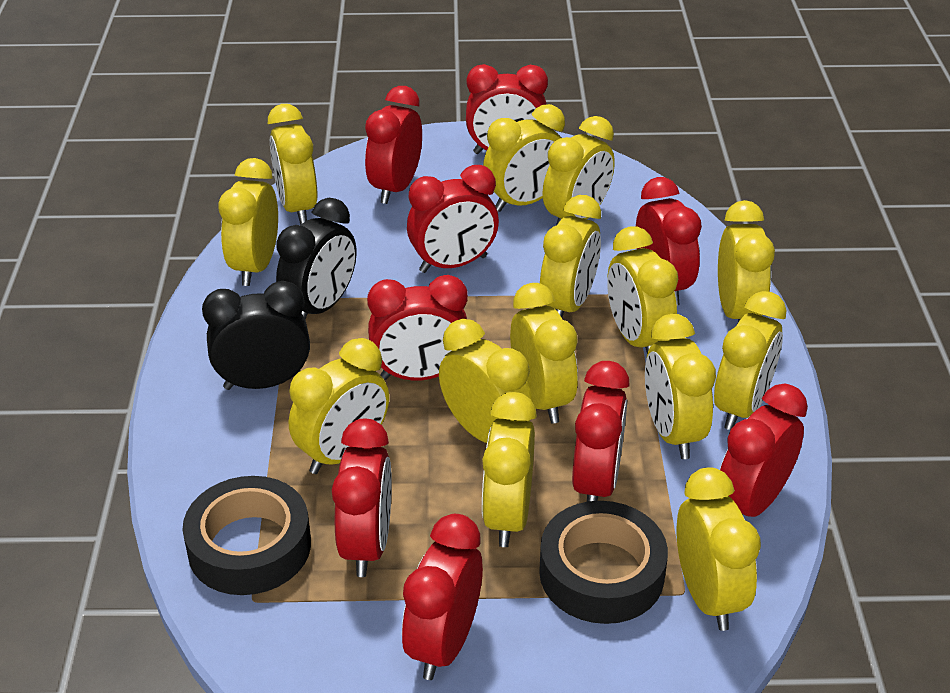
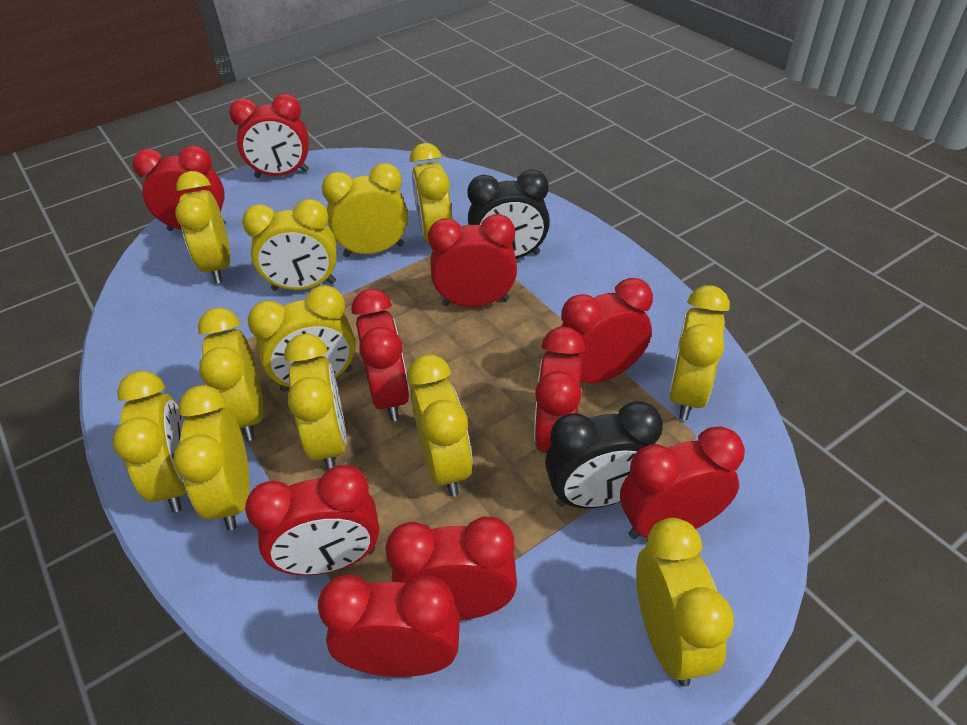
black tape: 2 -> 0
red clock: 9 -> 10
yellow clock: 14 -> 12

